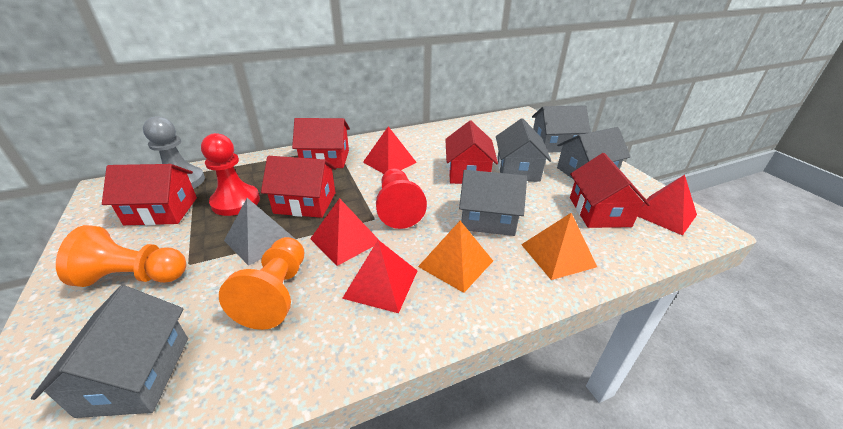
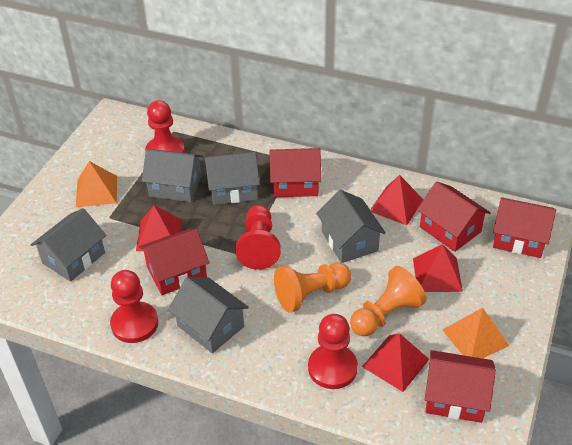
grey pawn: 1 -> 0
grey pyramid: 1 -> 0
red pawn: 2 -> 4

